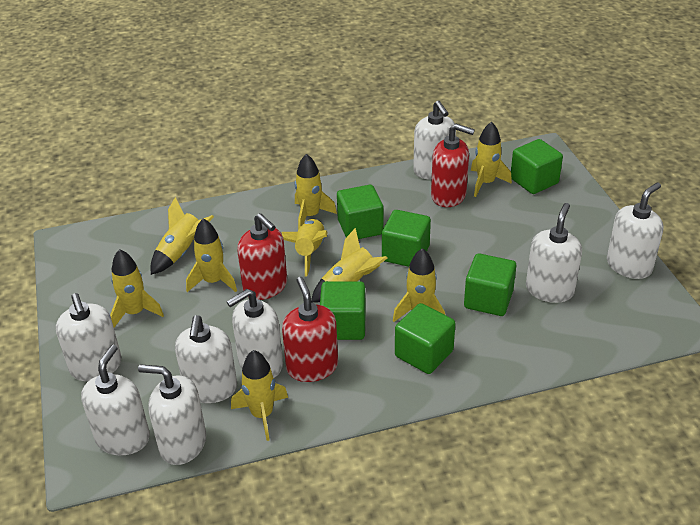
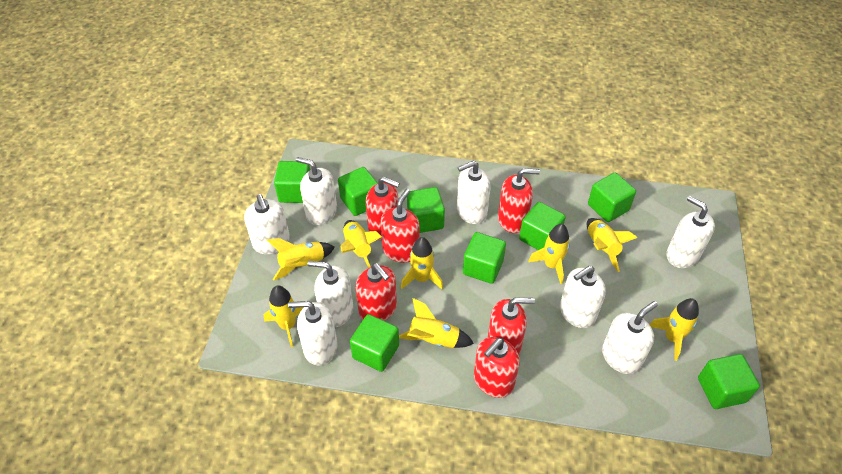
green cube: 6 -> 8
red soap dispenser: 3 -> 6
yellow rocket: 9 -> 8

